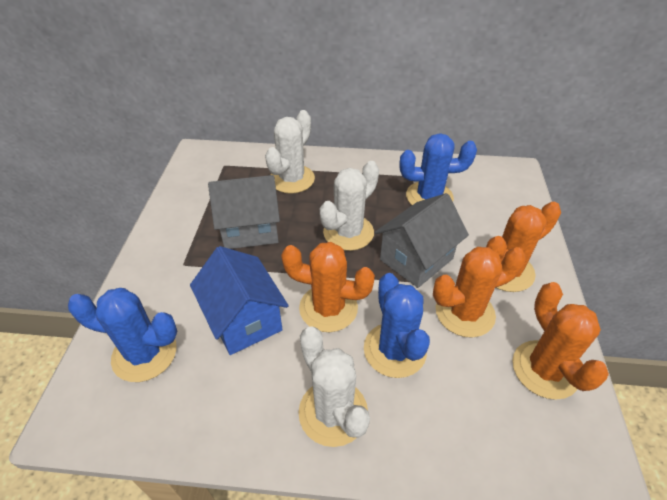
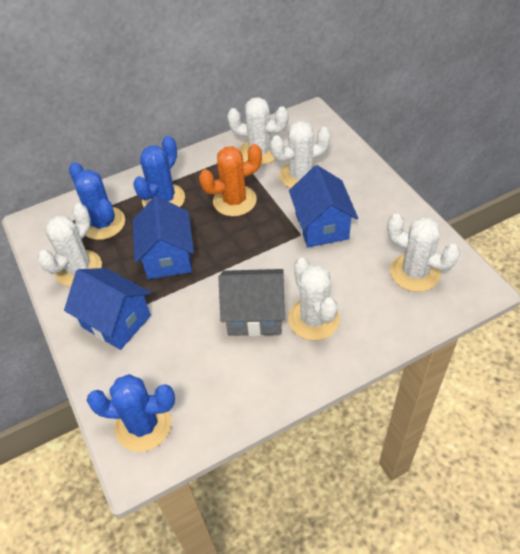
blue house: 1 -> 3
grey house: 2 -> 1
orange cactus: 4 -> 1
white cactus: 3 -> 5

